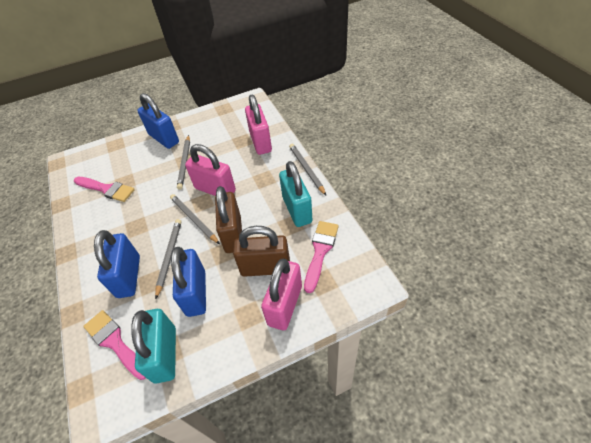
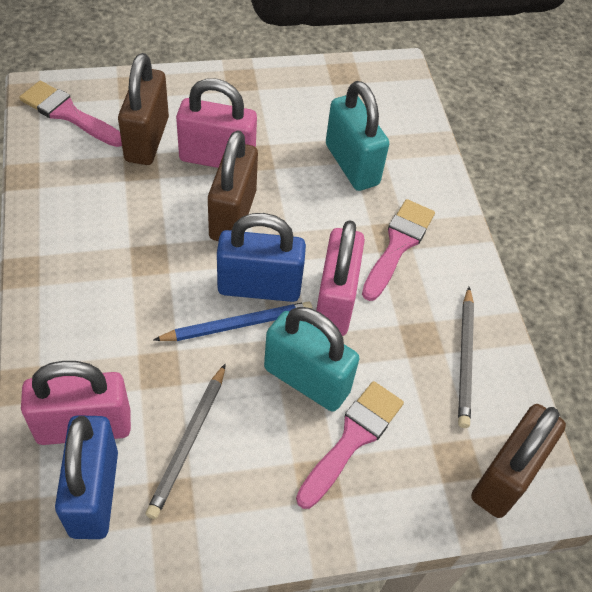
blue padlock: 3 -> 2
blue pencil: 0 -> 1
brown padlock: 2 -> 3
grey pencil: 4 -> 2

